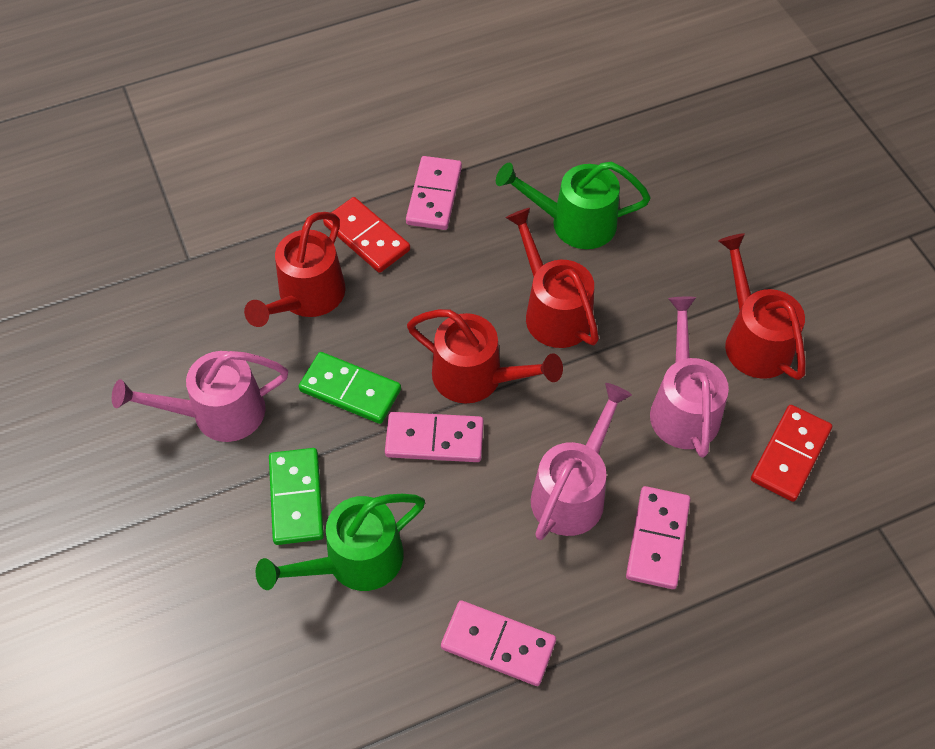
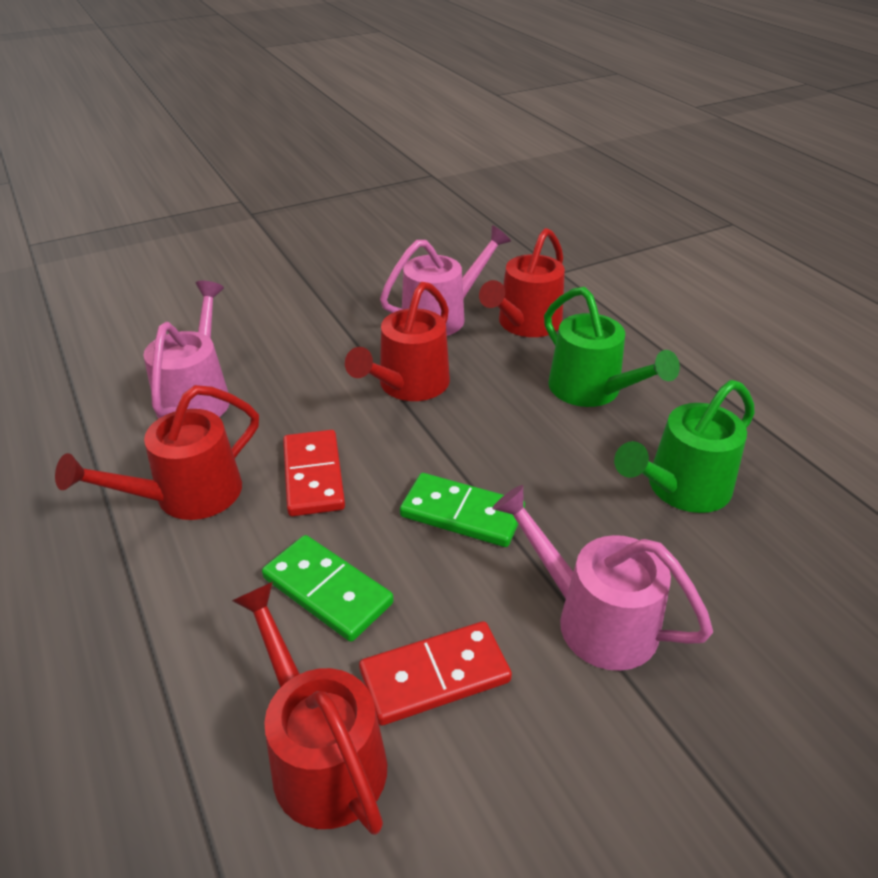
pink domino: 4 -> 0

